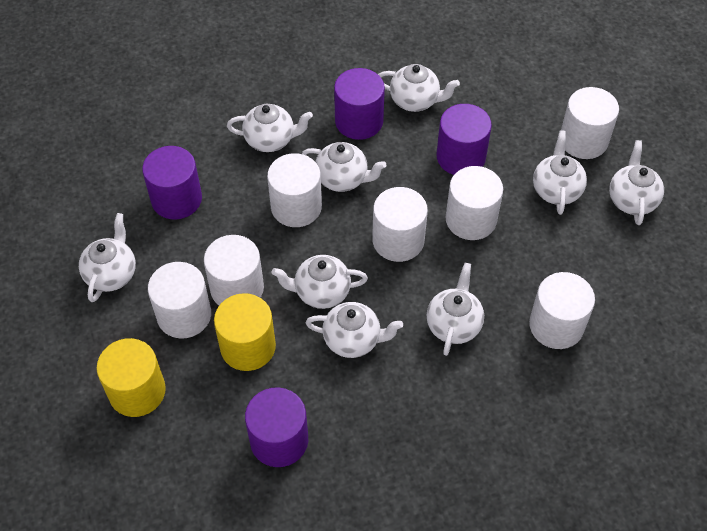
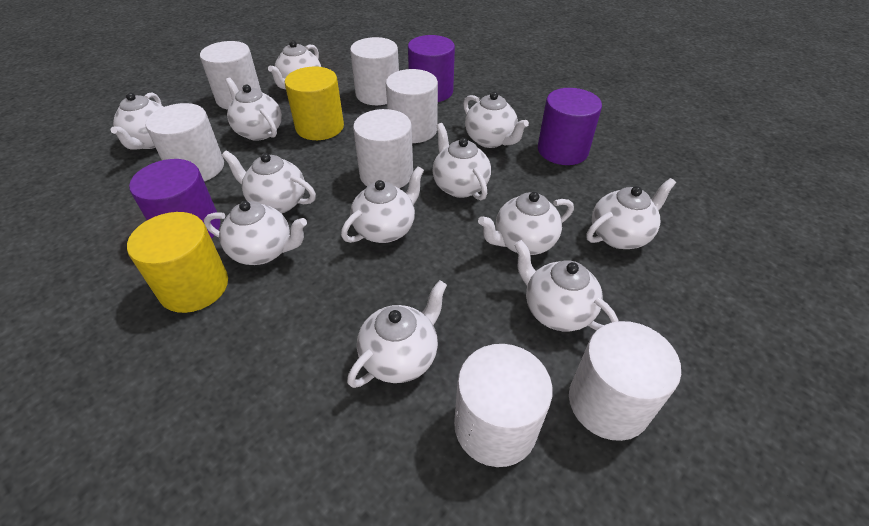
purple cylinder: 4 -> 3
white teapot: 9 -> 12

